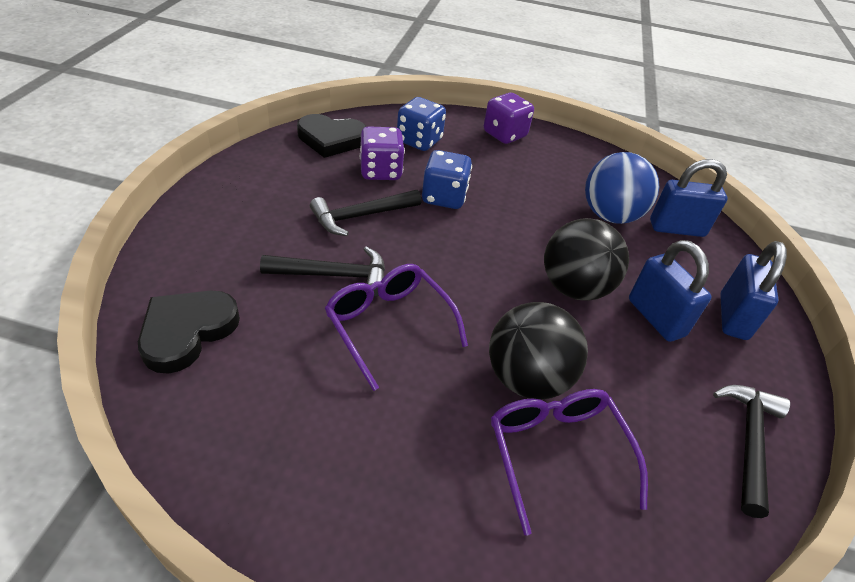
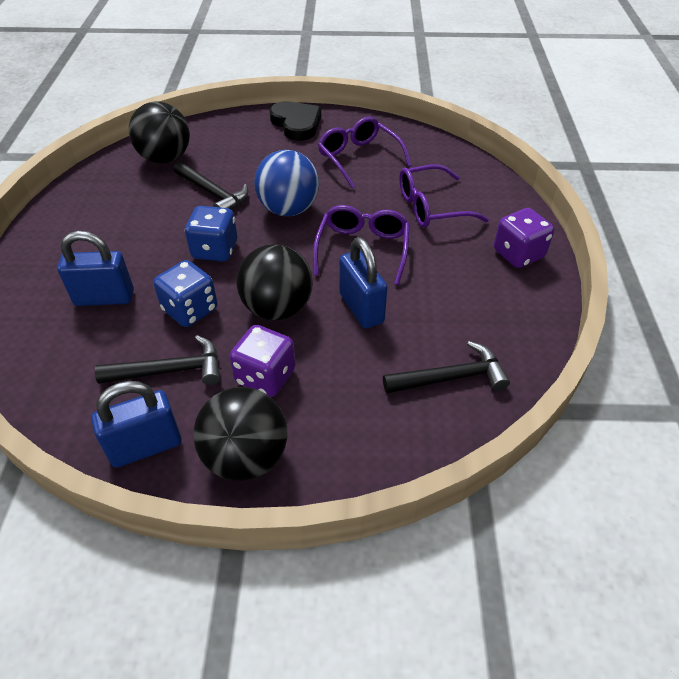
black ball: 2 -> 3
black heart: 2 -> 1
purple glasses: 2 -> 3

